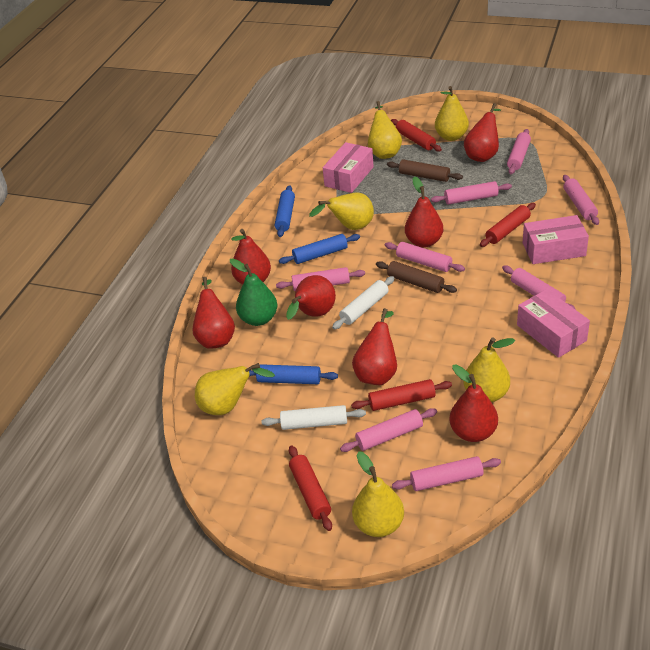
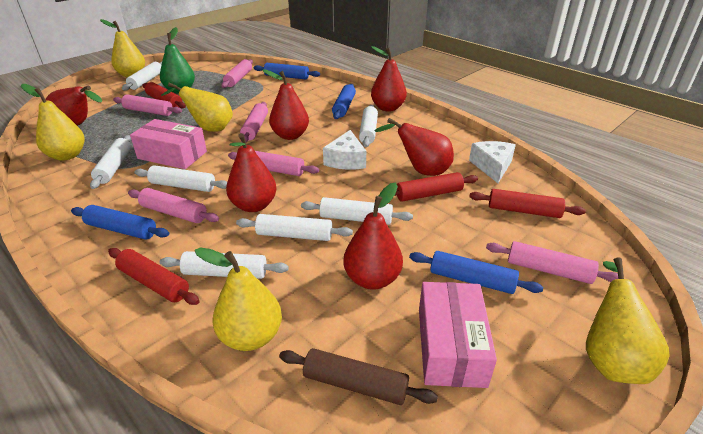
blue rolling pin: 3 -> 4
brown rolling pin: 2 -> 1
pink box: 3 -> 2
pink rolling pin: 8 -> 6
red pear: 7 -> 6
white cheese: 0 -> 2
white rolling pin: 2 -> 7
yellow pear: 6 -> 5

